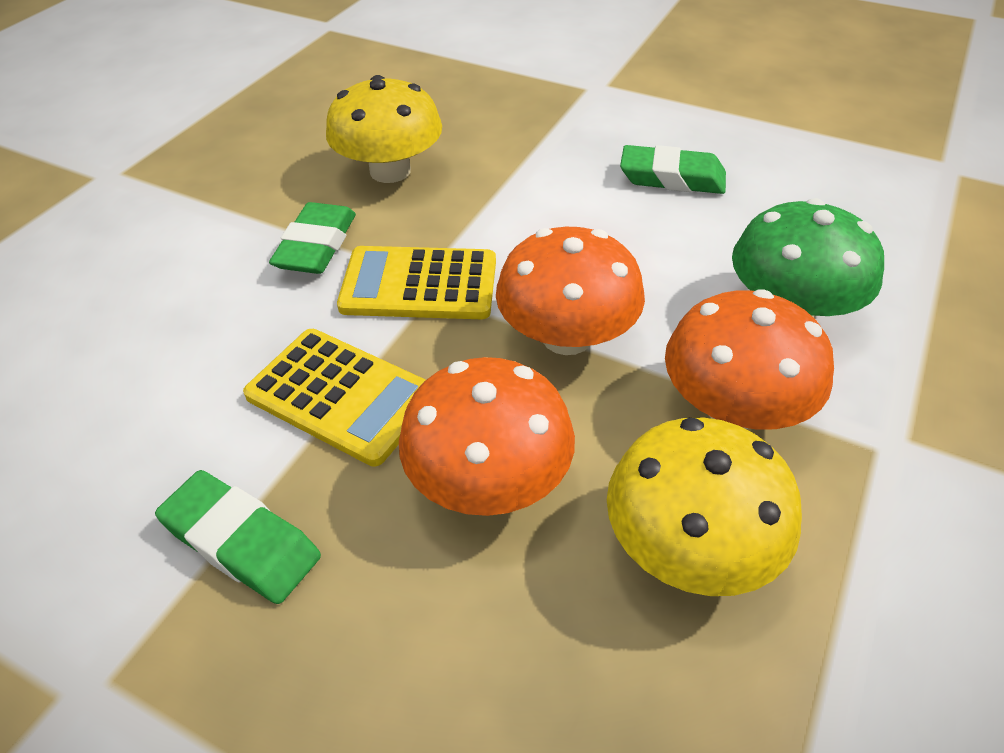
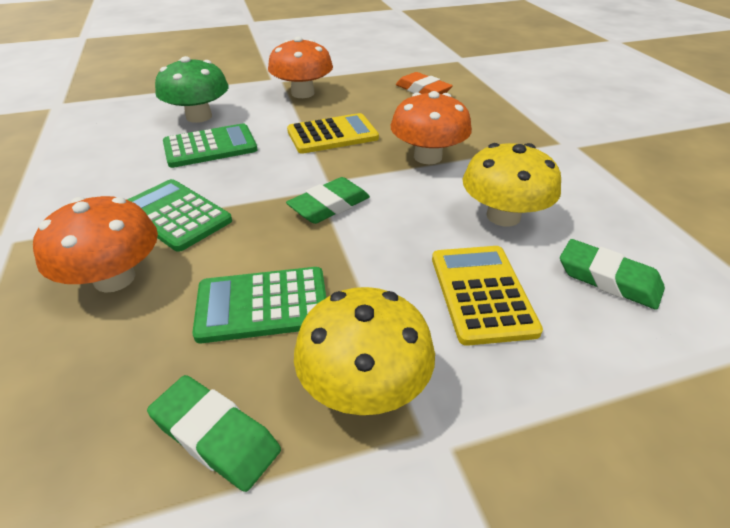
green calculator: 0 -> 3
orange eraser: 0 -> 1

